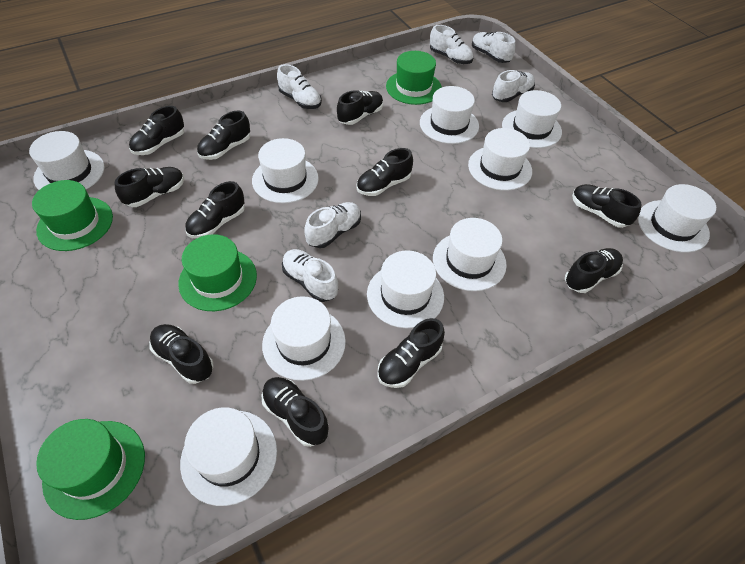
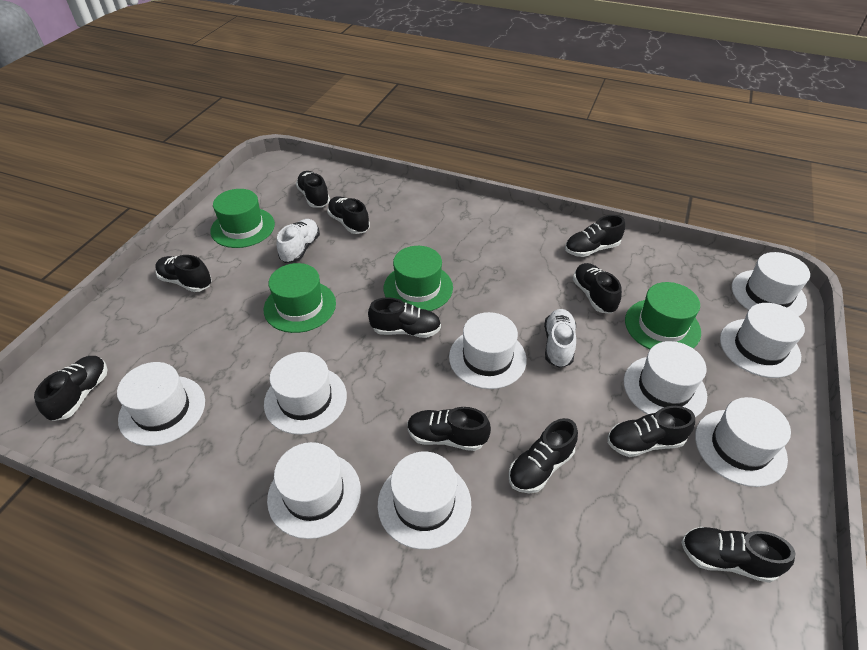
white hat: 10 -> 9
white shoe: 6 -> 2

